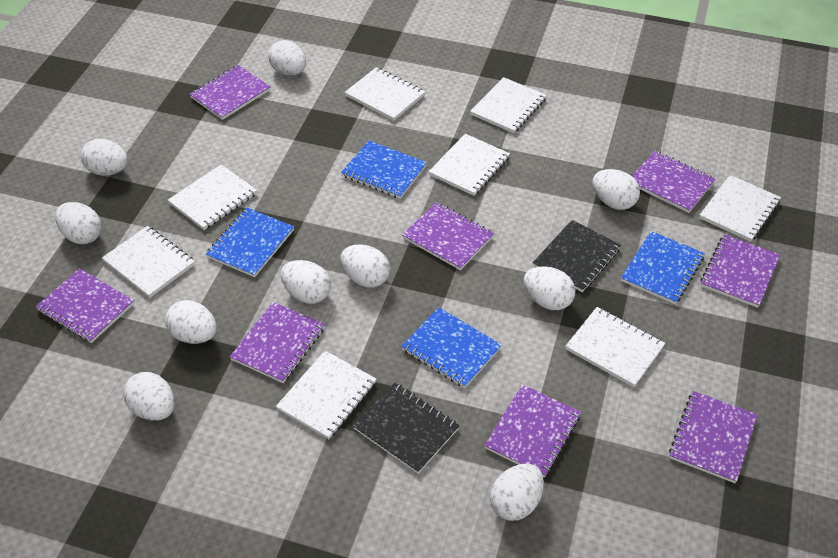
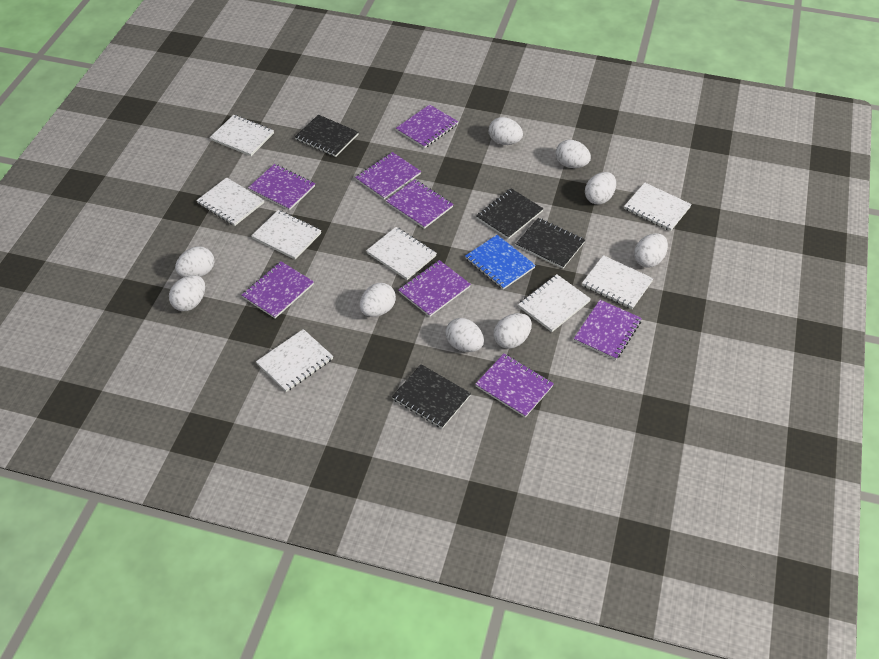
black notebook: 2 -> 4
blue notebook: 4 -> 1
white egg: 10 -> 9

